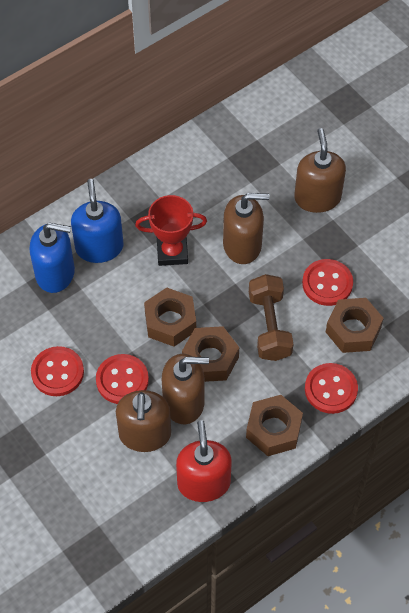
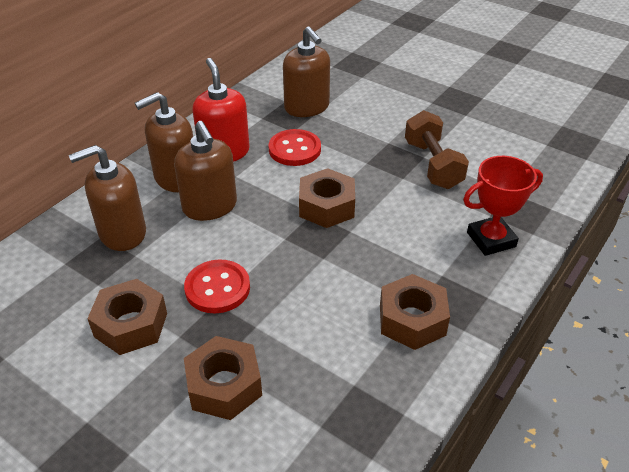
blue soap dispenser: 2 -> 0
red button: 4 -> 2

